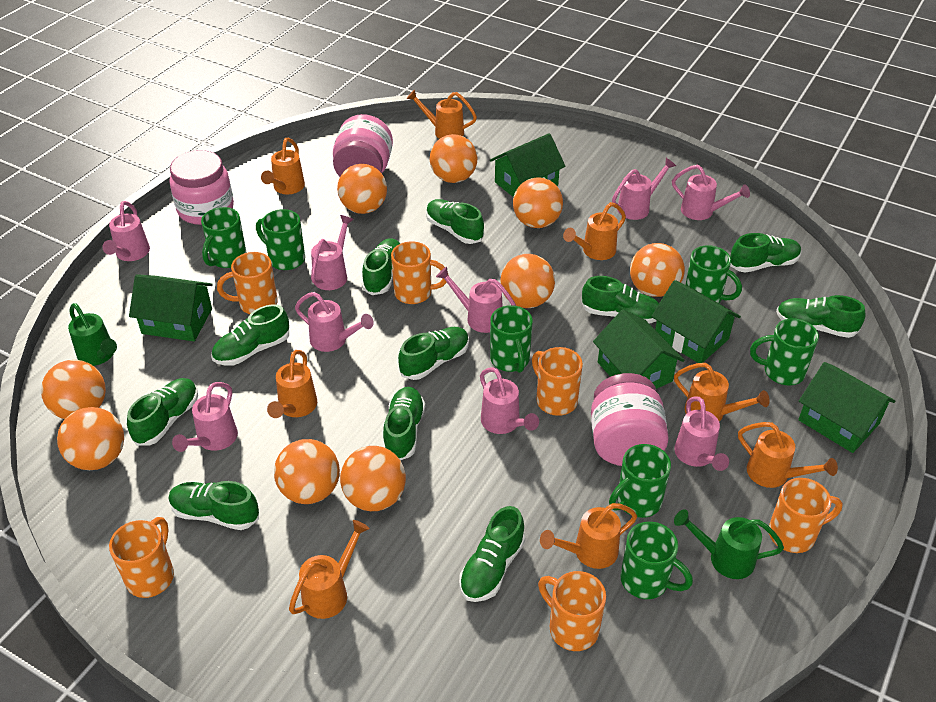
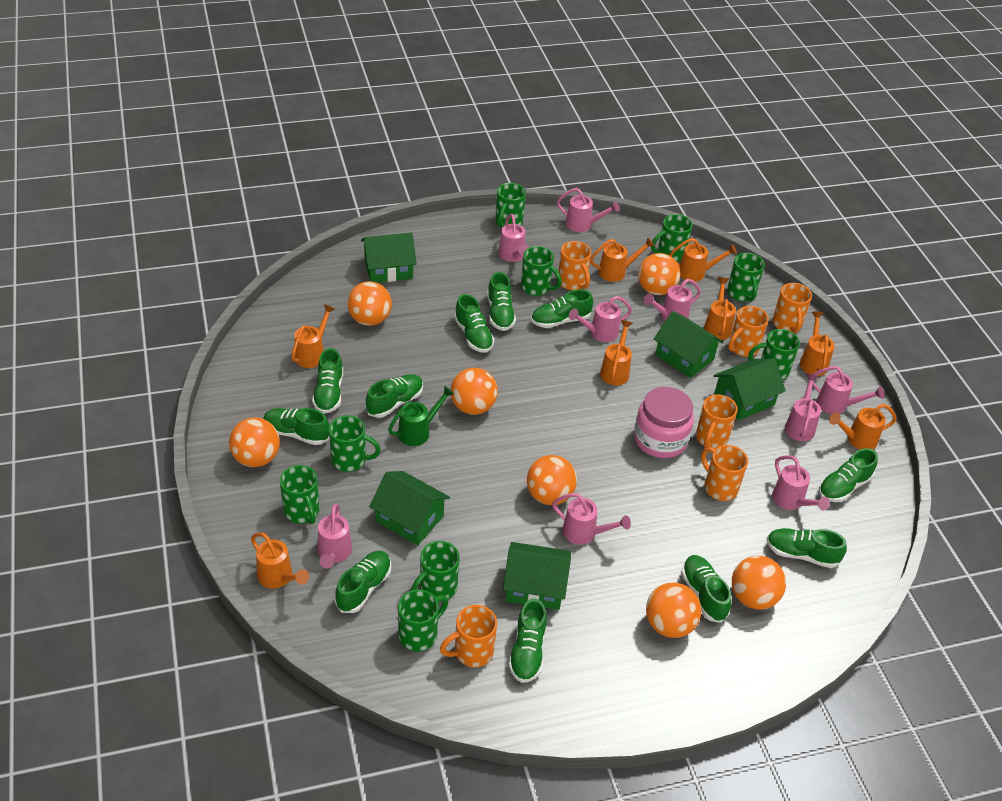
green mug: 7 -> 9
green watering can: 2 -> 1
orange ball: 9 -> 7
pink jar: 3 -> 1

